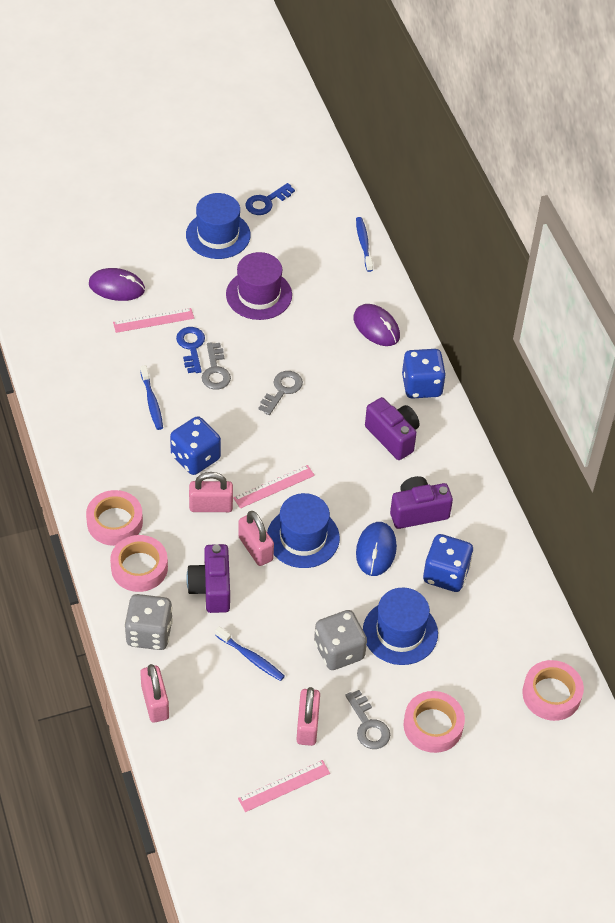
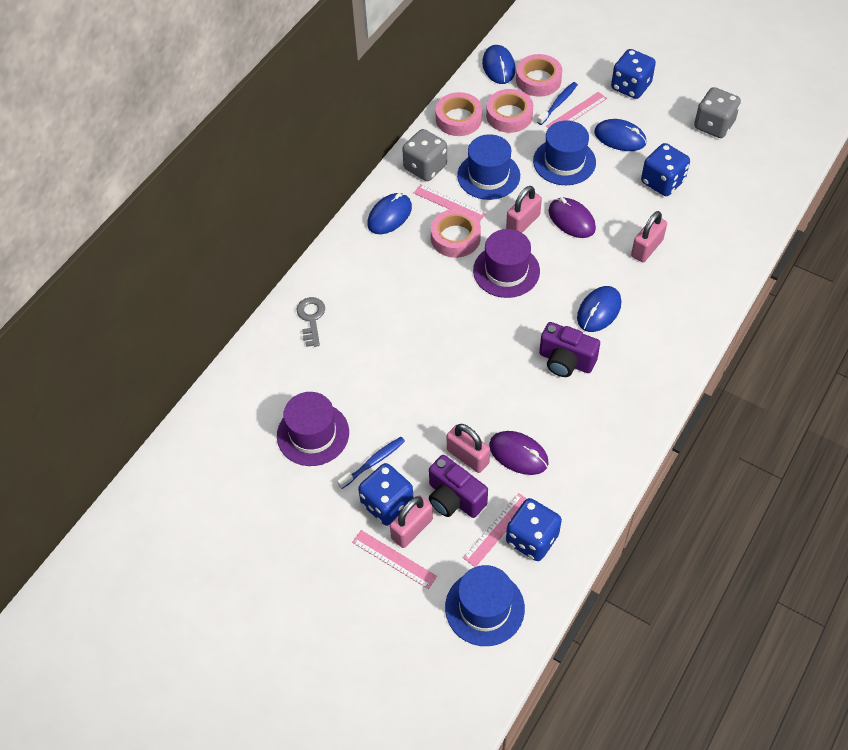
blue dice: 3 -> 4
blue key: 2 -> 0
blue mouse: 1 -> 4
blue toothbrush: 3 -> 2
grey key: 3 -> 1
pink ruler: 3 -> 4
purple camera: 3 -> 2
purple hat: 1 -> 2

